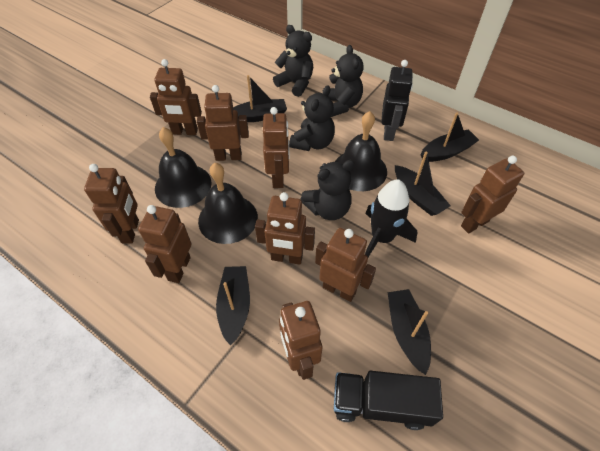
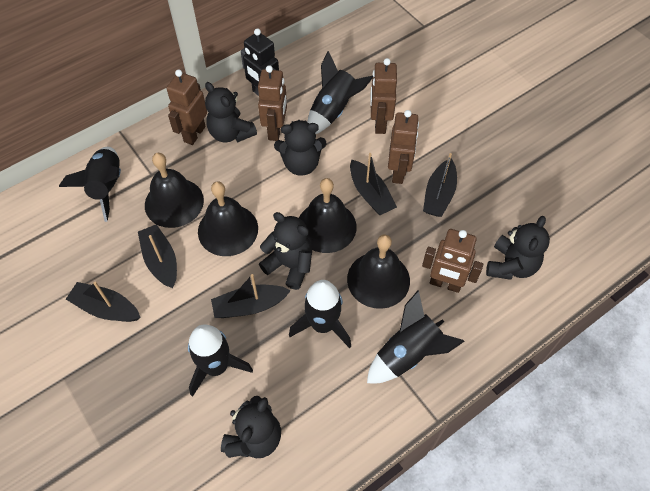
black bell: 3 -> 4
black rocket: 1 -> 5
black teddy bear: 4 -> 5
black truck: 1 -> 0
brown robot: 9 -> 5

